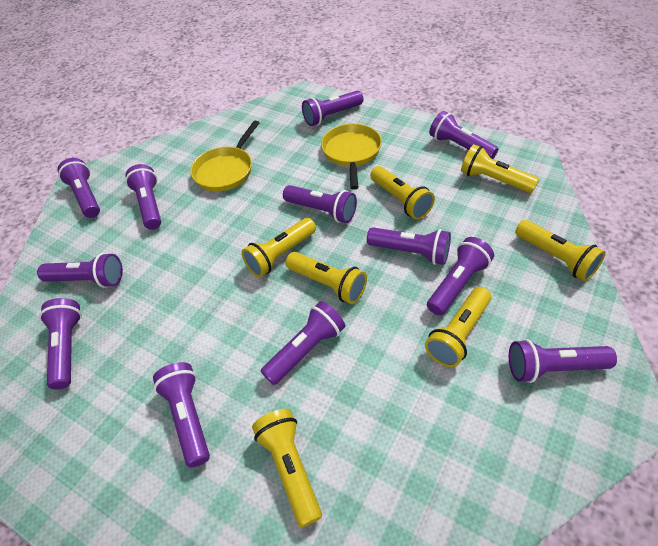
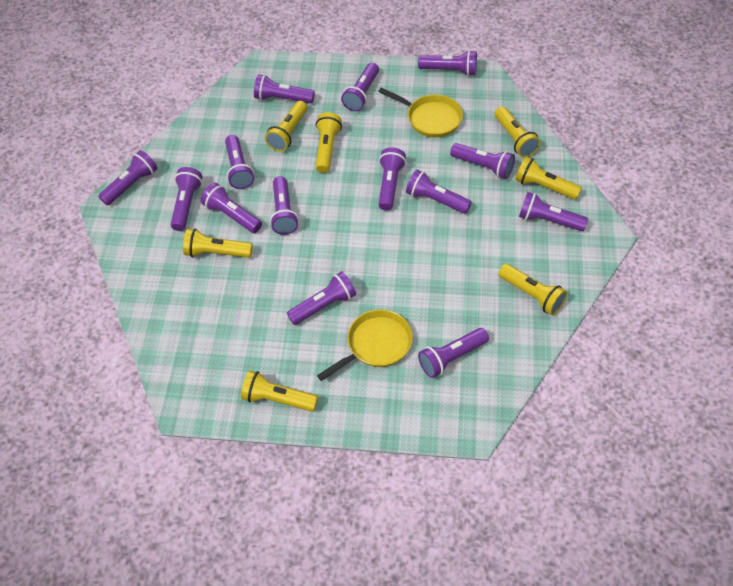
purple flashlight: 12 -> 14

